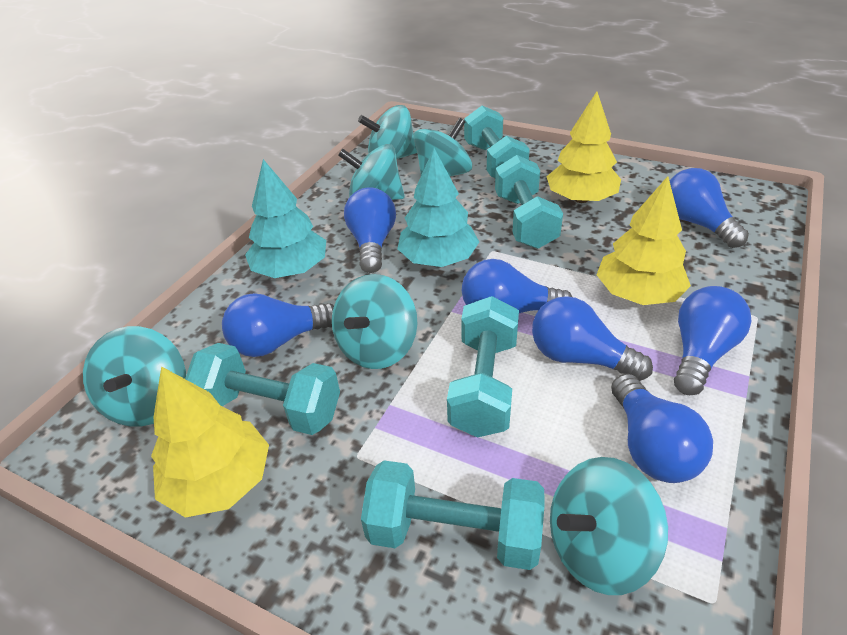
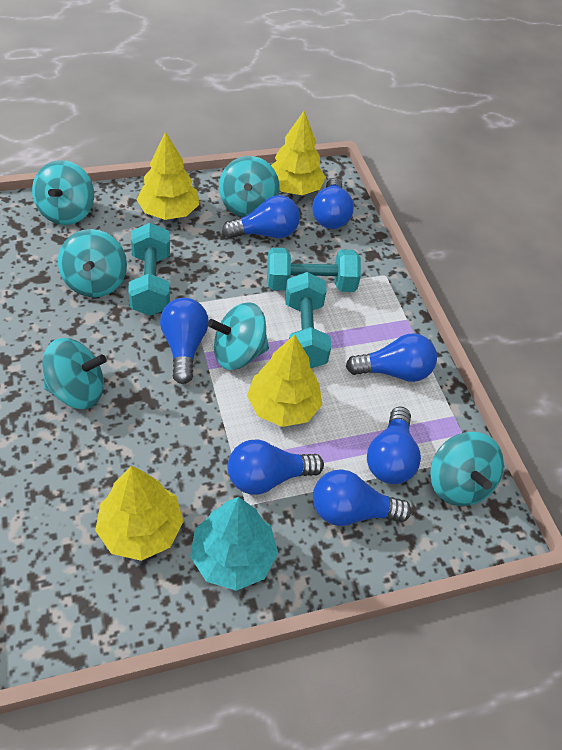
turquoise dumbbell: 5 -> 3
turquoise tree: 2 -> 1
yellow tree: 3 -> 4

